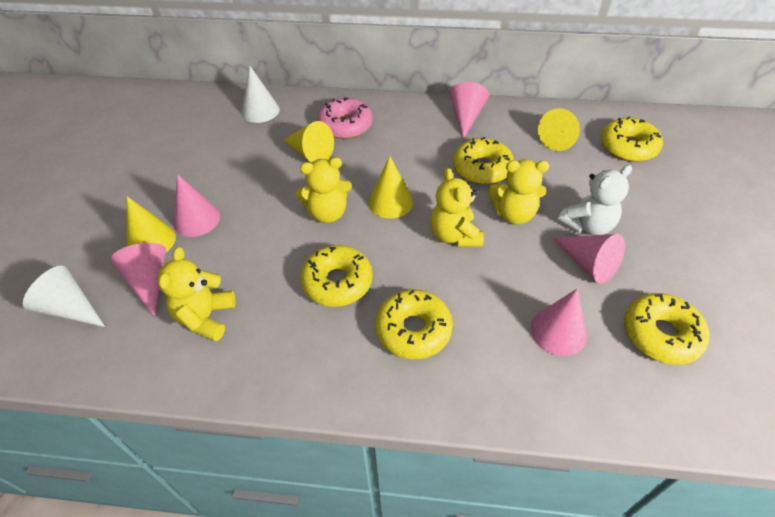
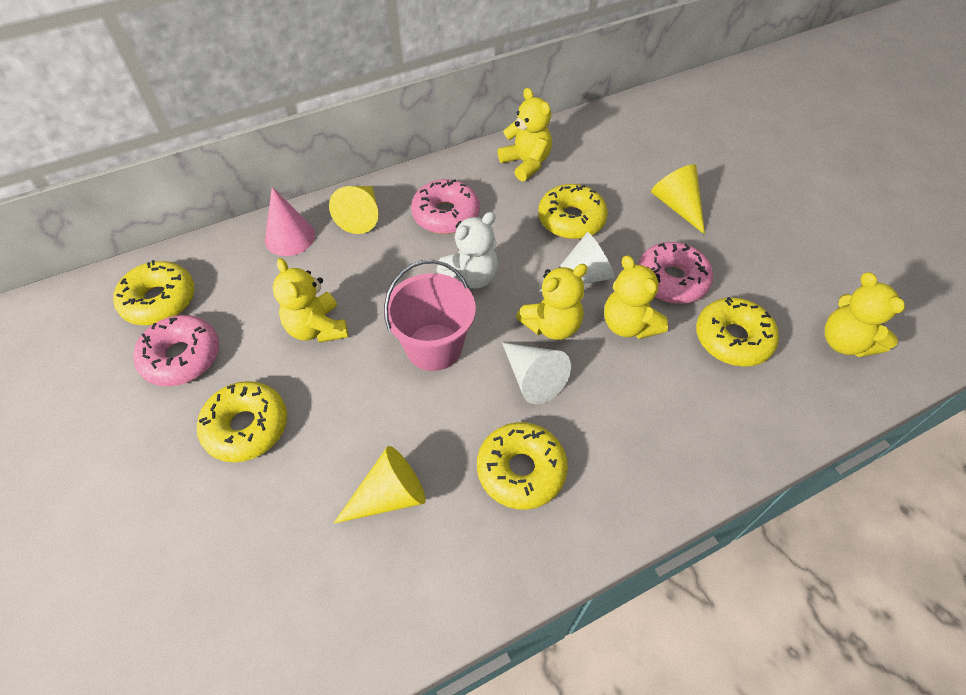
pink bucket: 0 -> 1
pink cone: 5 -> 1
pink donut: 1 -> 3
yellow cone: 4 -> 3
yellow teddy bear: 4 -> 5

